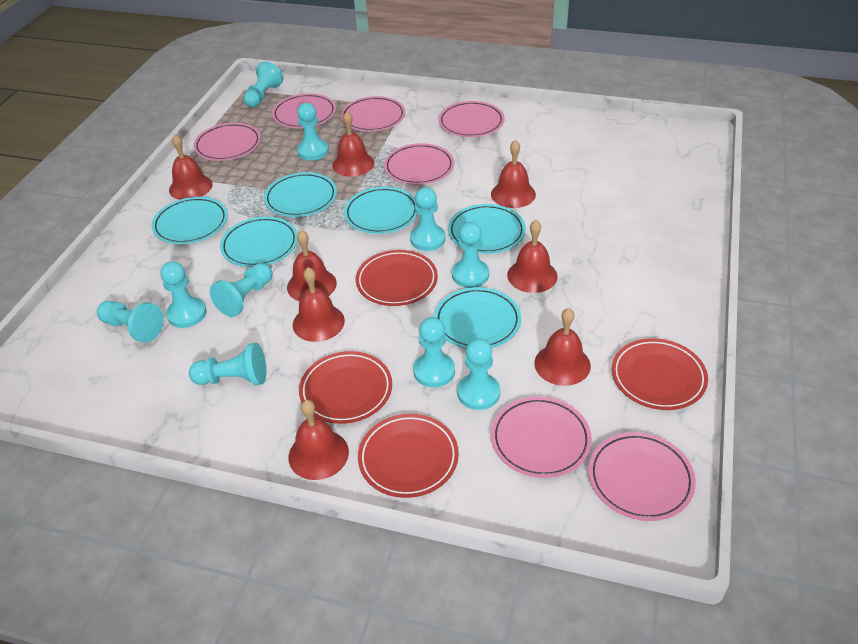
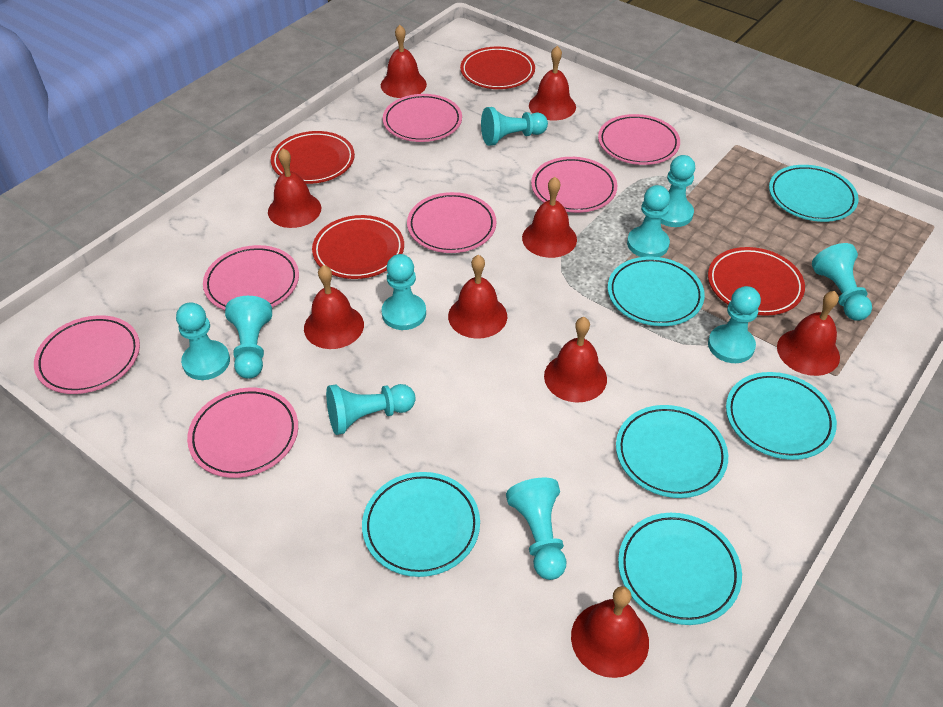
red bell: 8 -> 9

